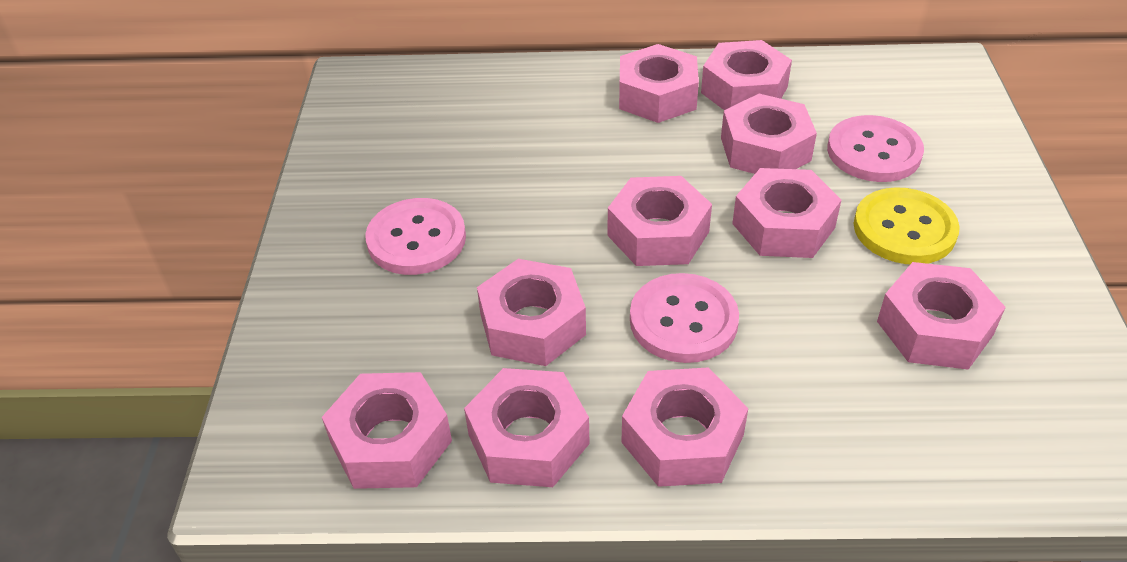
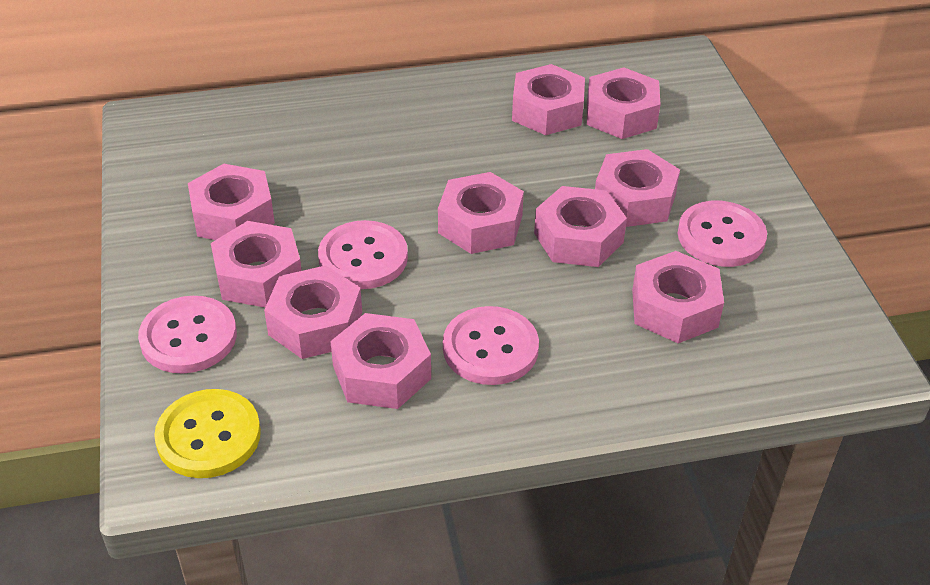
pink button: 3 -> 4

